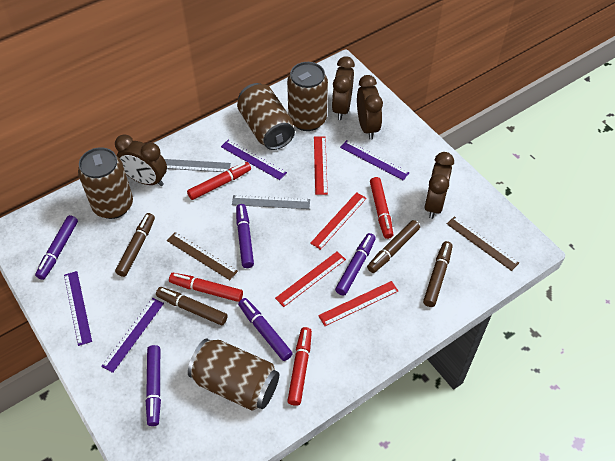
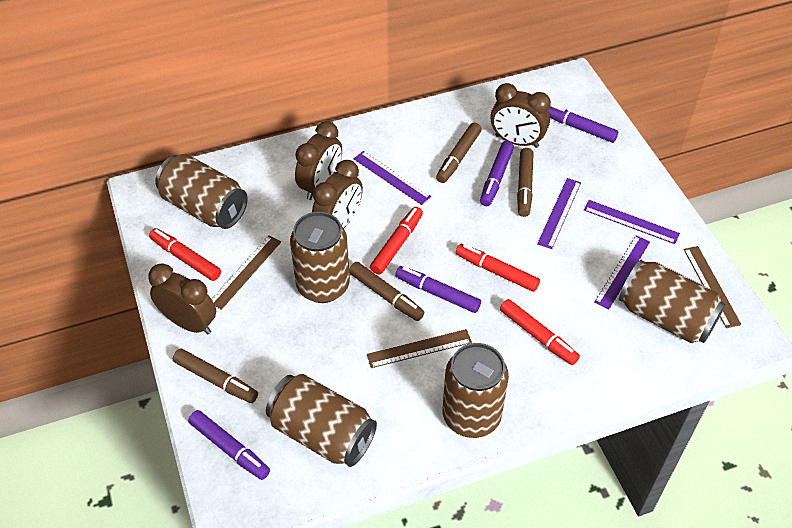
brown can: 4 -> 5
brown ruler: 2 -> 3
grey ruler: 2 -> 0
purple marker: 5 -> 4
red ruler: 4 -> 0

